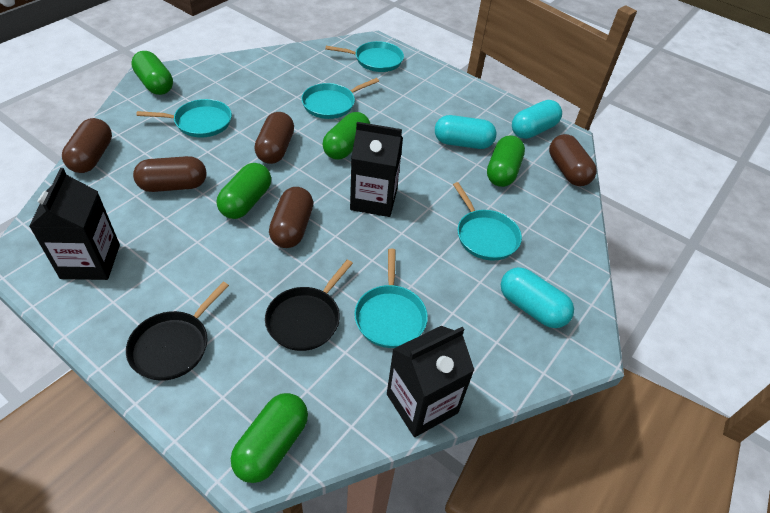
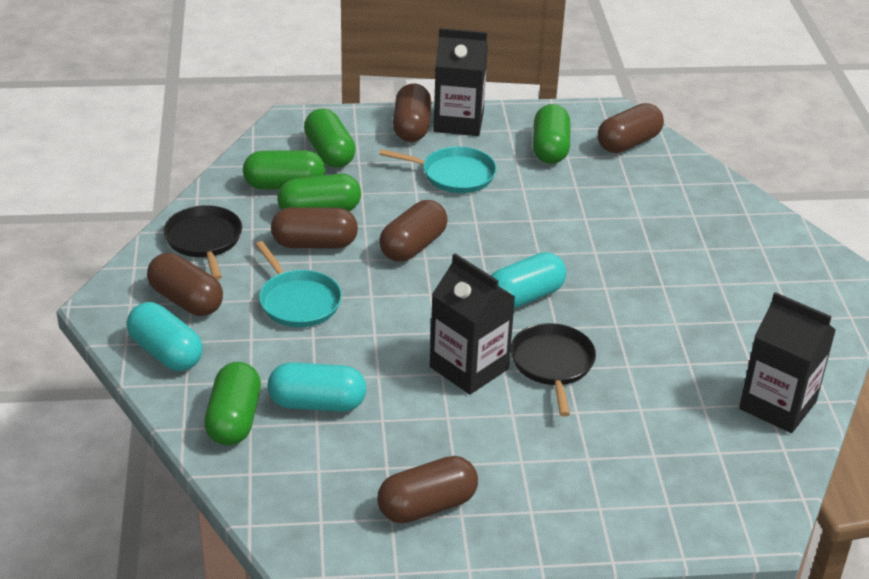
brown capsule: 5 -> 6
turquoise pan: 5 -> 2

